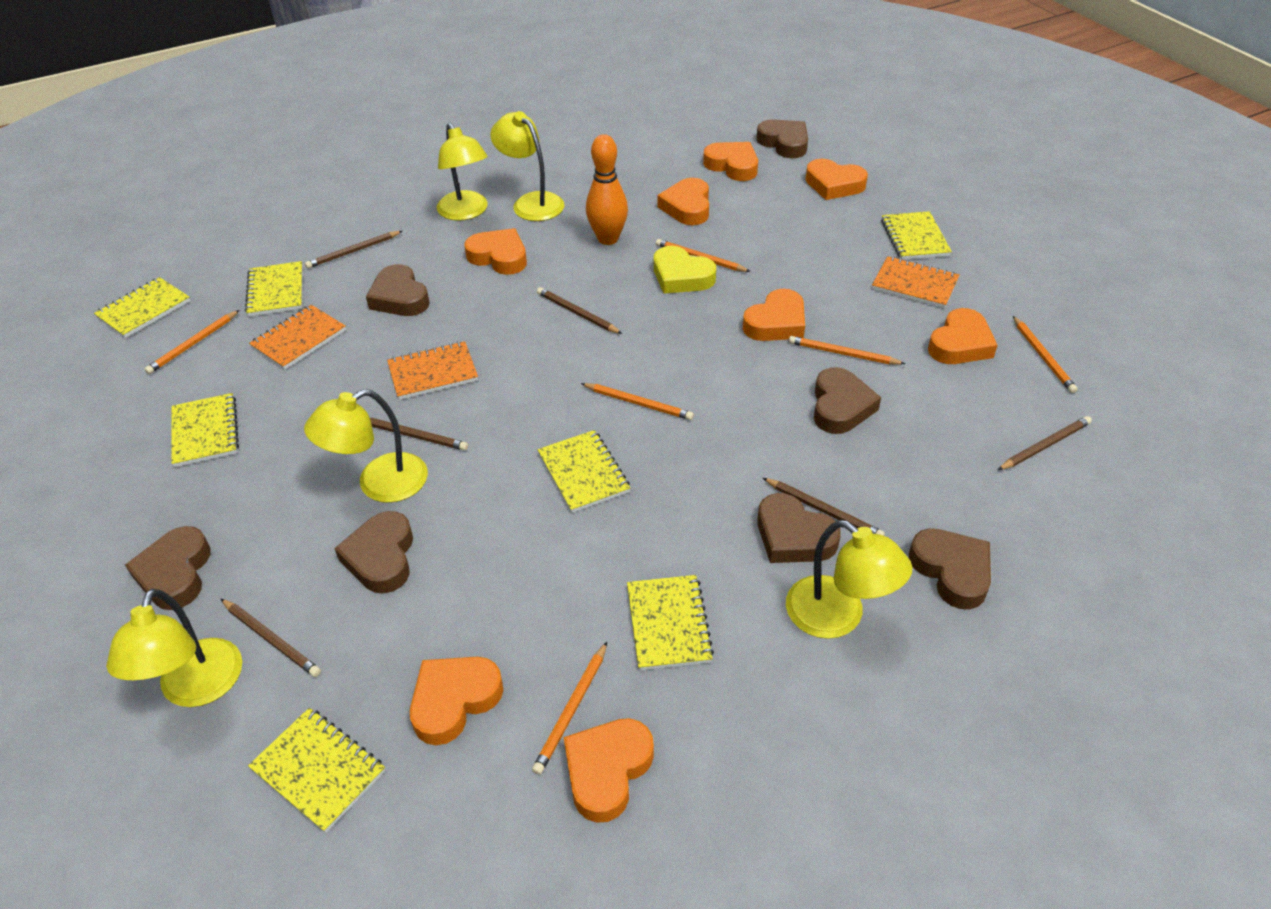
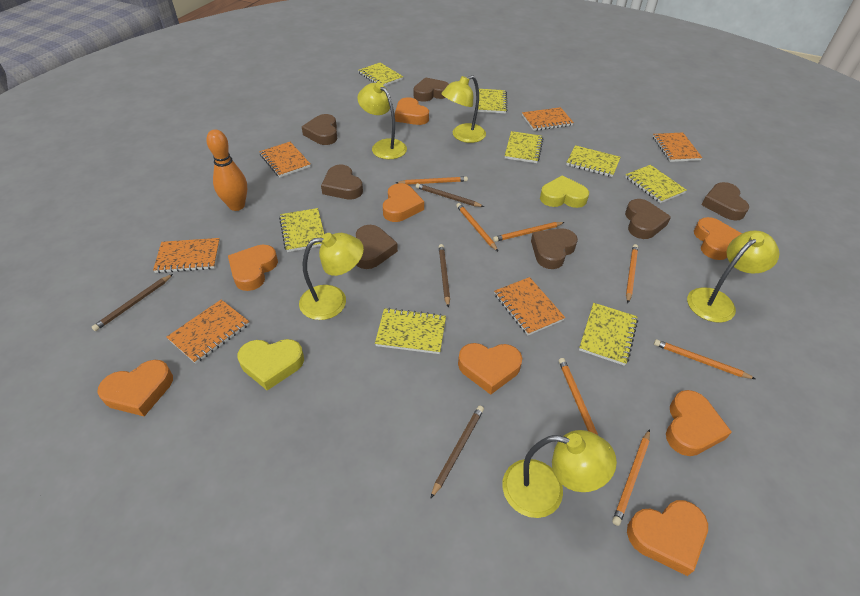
brown pencil: 6 -> 4
orange notebook: 3 -> 6
orange pencil: 6 -> 7
yellow heart: 1 -> 2
yellow notebook: 7 -> 8

